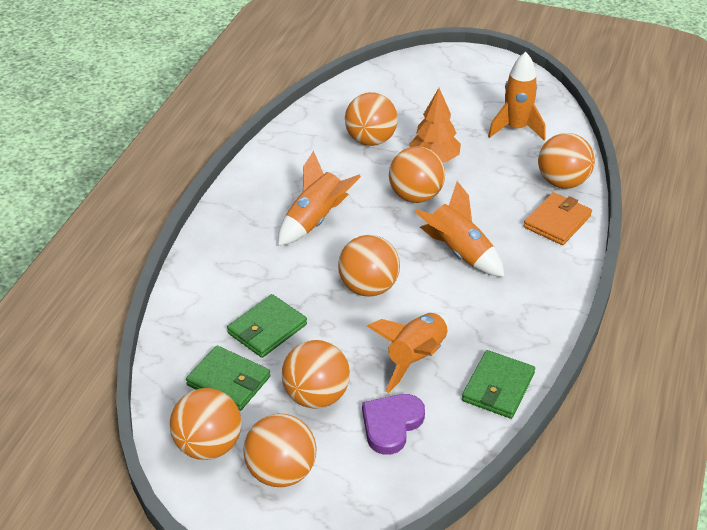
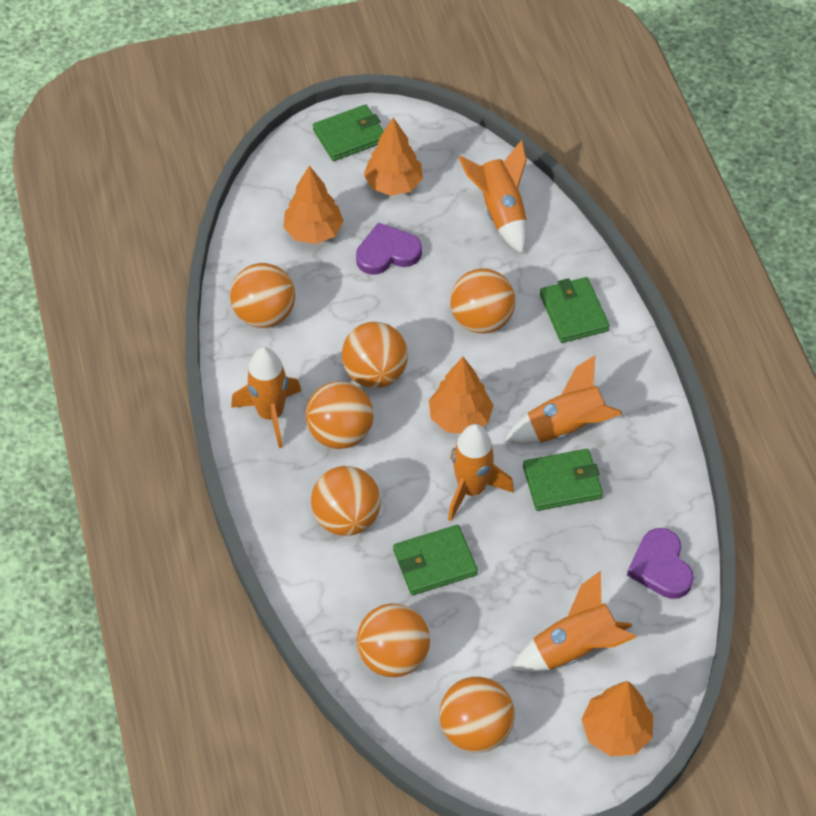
green wallet: 3 -> 4
orange rocket: 4 -> 5
orange tree: 1 -> 4
orange wallet: 1 -> 0
purple heart: 1 -> 2

